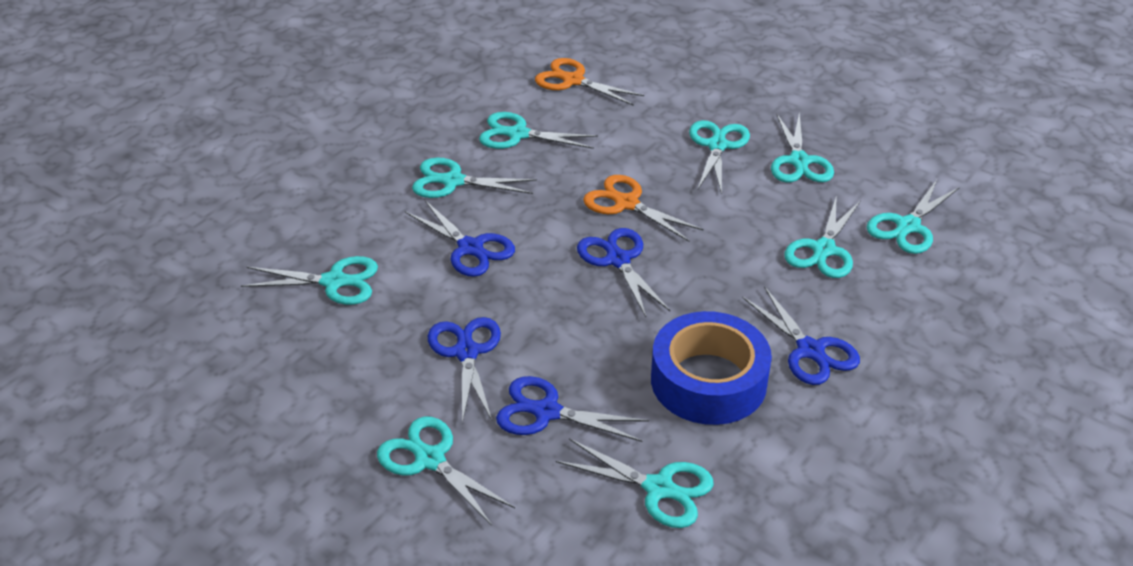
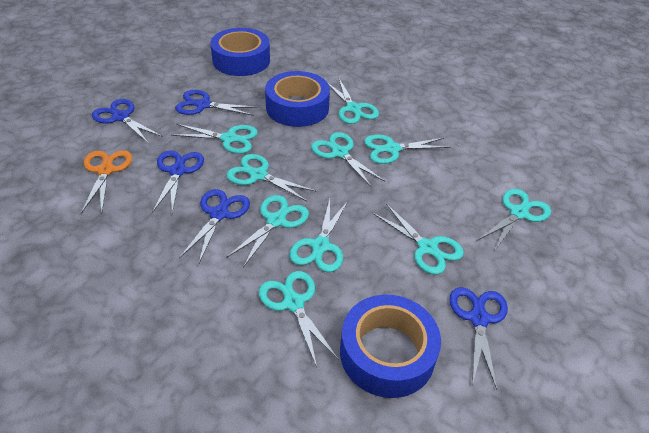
blue tape: 1 -> 3
orange scissors: 2 -> 1
turquoise scissors: 9 -> 10

